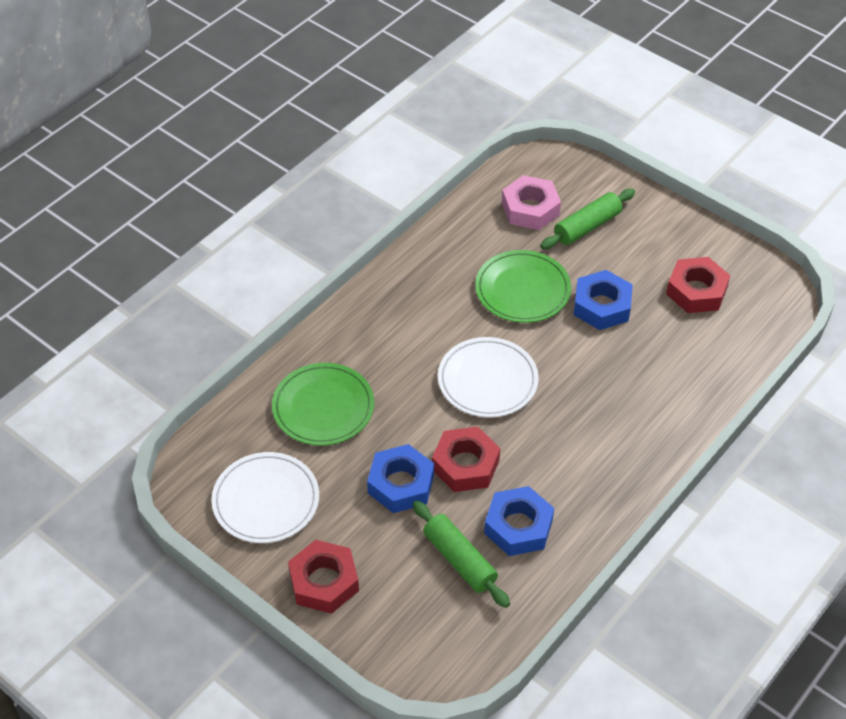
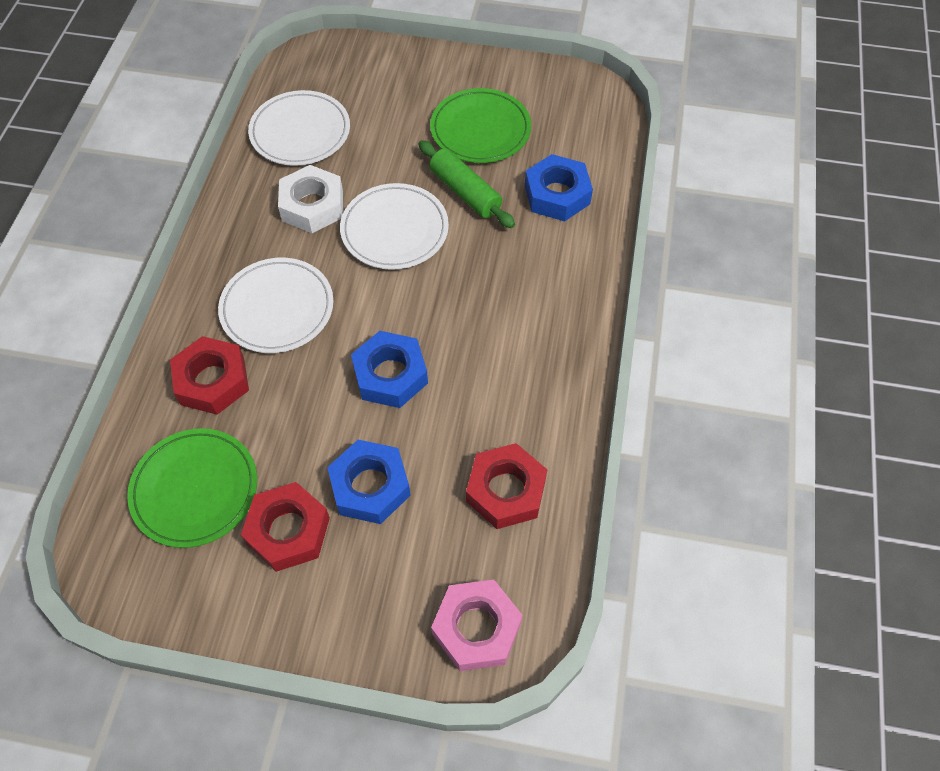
green rolling pin: 2 -> 1
white nut: 0 -> 1
white plate: 2 -> 3

